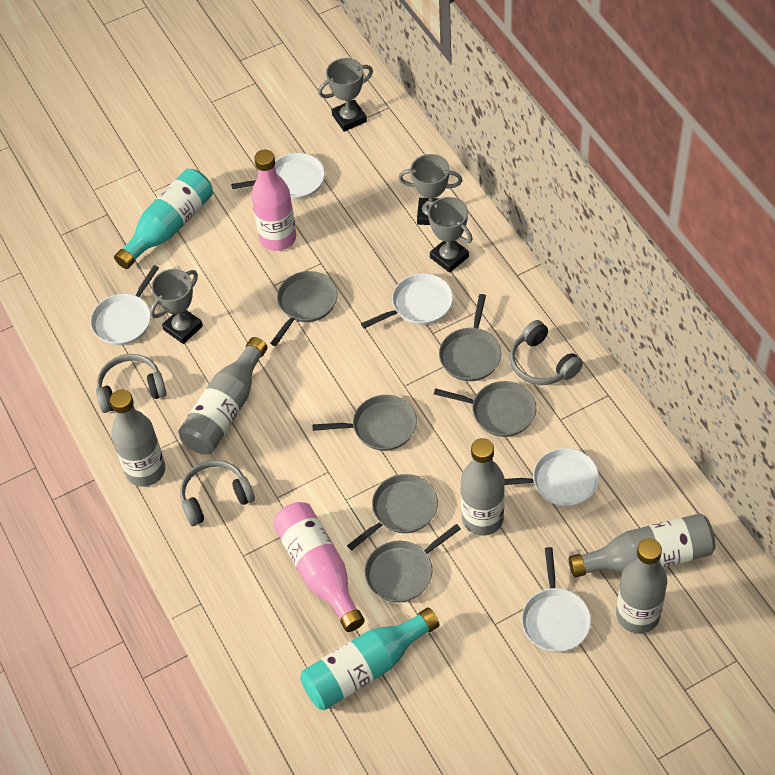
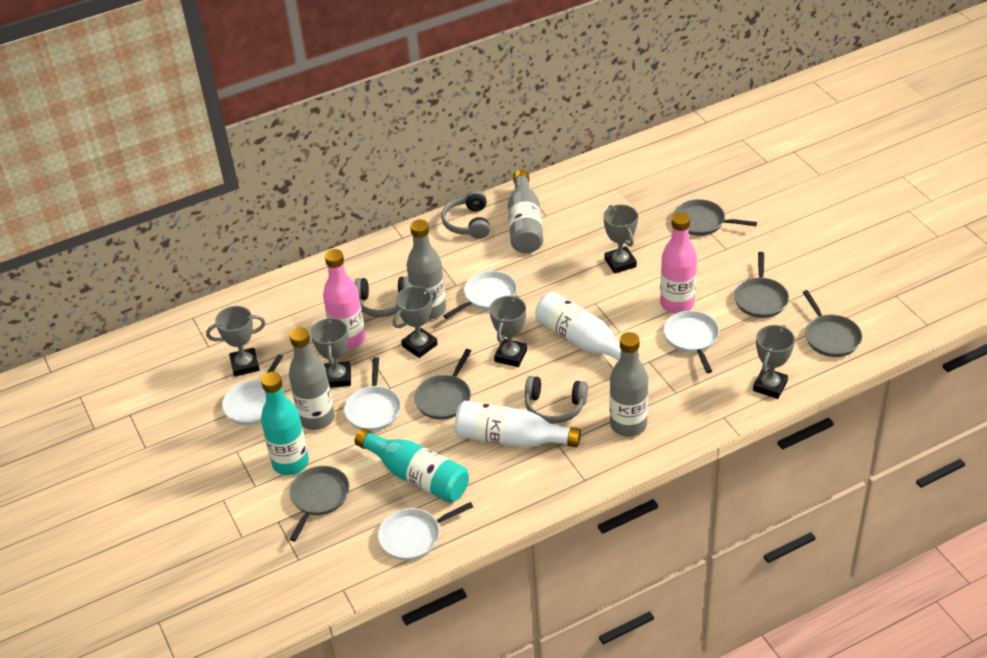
grey bottle: 5 -> 4
grey pan: 6 -> 5
grey trophy: 4 -> 6
white bottle: 0 -> 2

